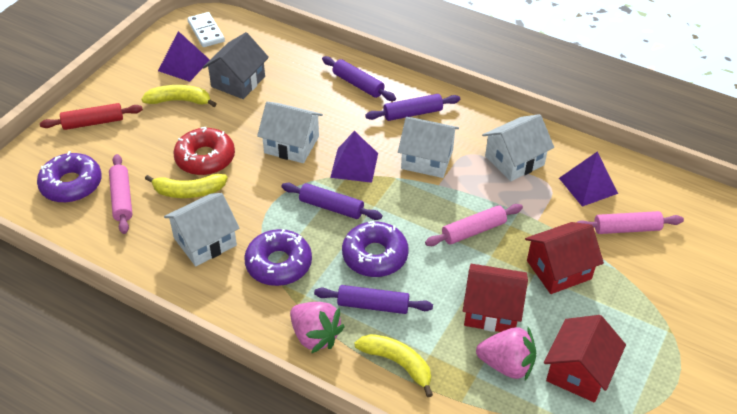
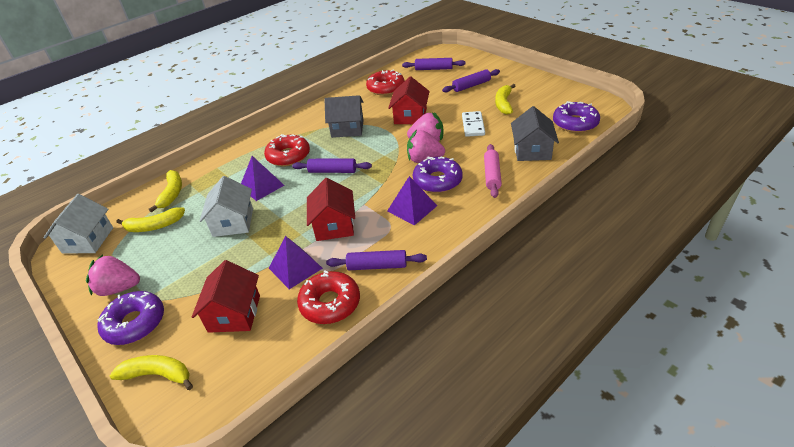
grey house: 1 -> 2
pink rolling pin: 3 -> 1
pink strawberry: 2 -> 3
red donut: 1 -> 3
red rolling pin: 1 -> 0
white house: 4 -> 2
yellow banana: 3 -> 4

